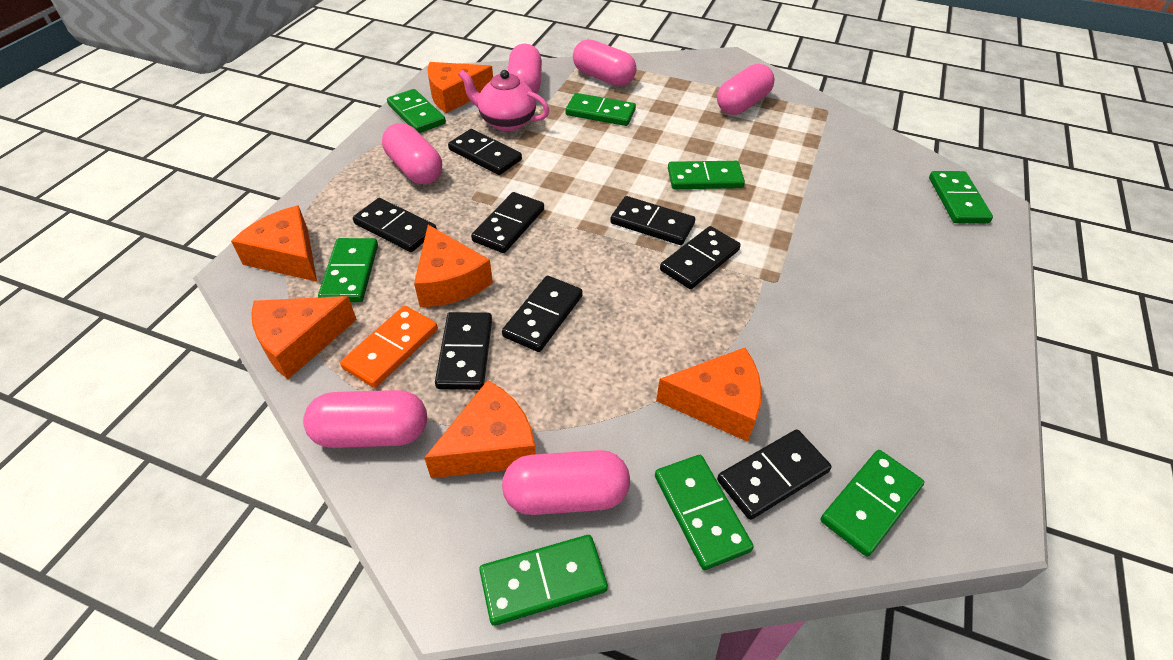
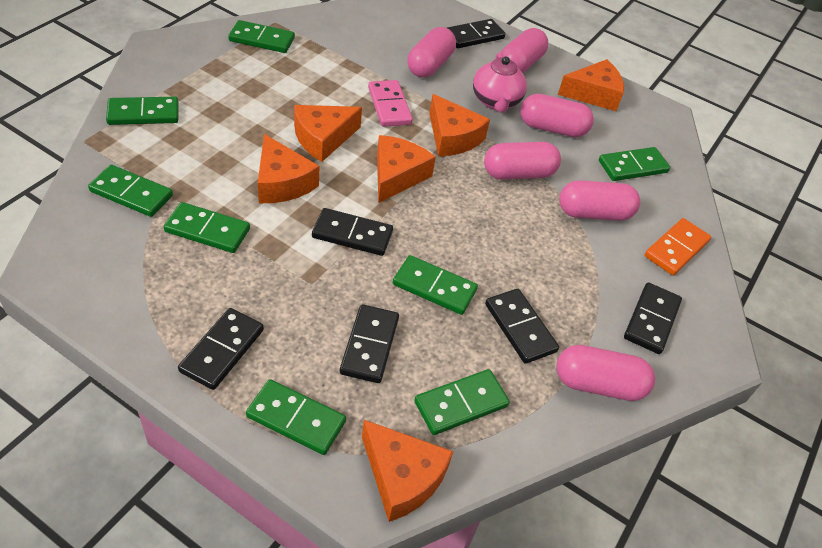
black domino: 8 -> 6
pink domino: 0 -> 1

